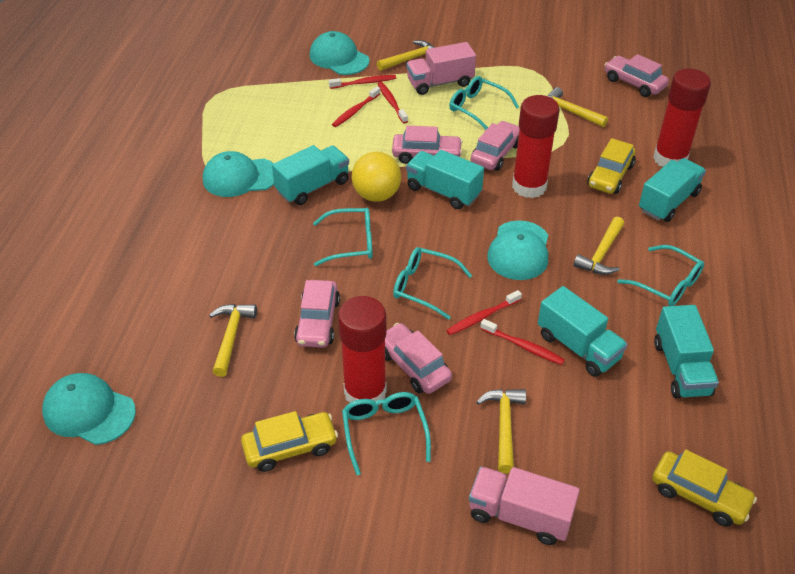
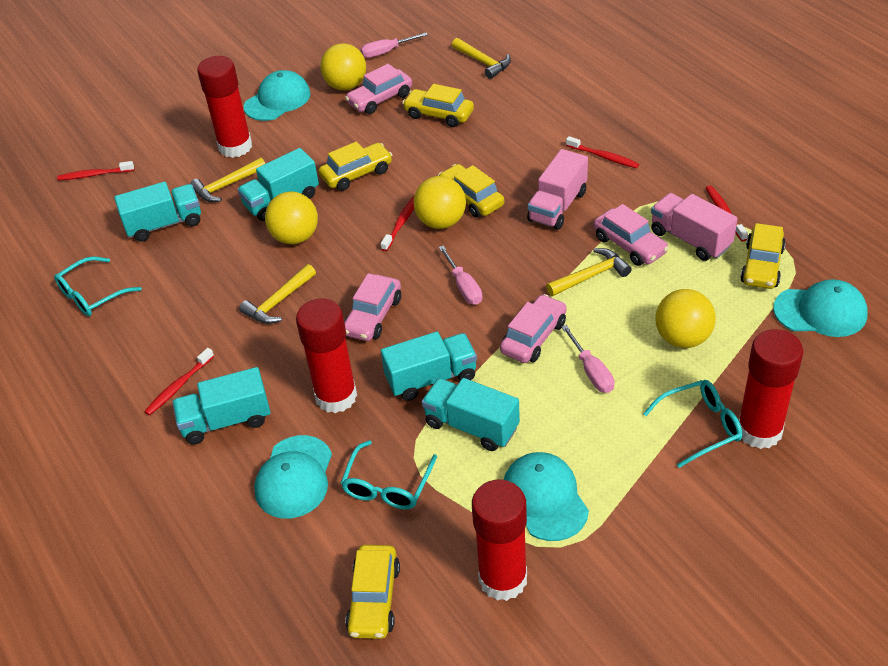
pink car: 5 -> 4
pink screwdriver: 0 -> 3
red glue stick: 3 -> 4
turquoise glasses: 5 -> 3
yellow ball: 1 -> 4
yellow car: 3 -> 5
yellow hammer: 5 -> 4

